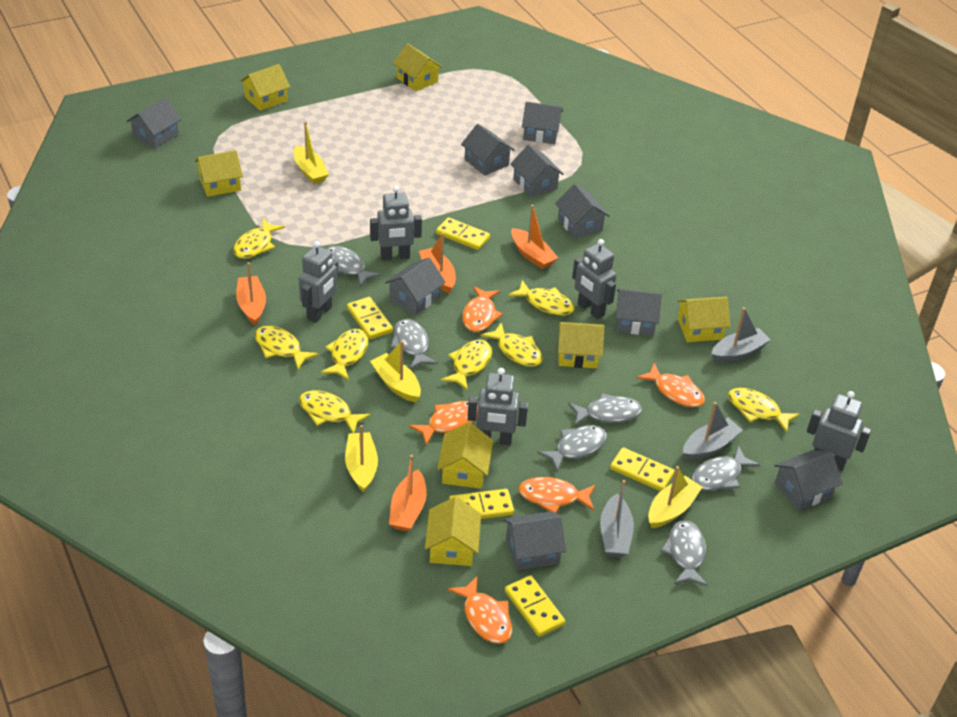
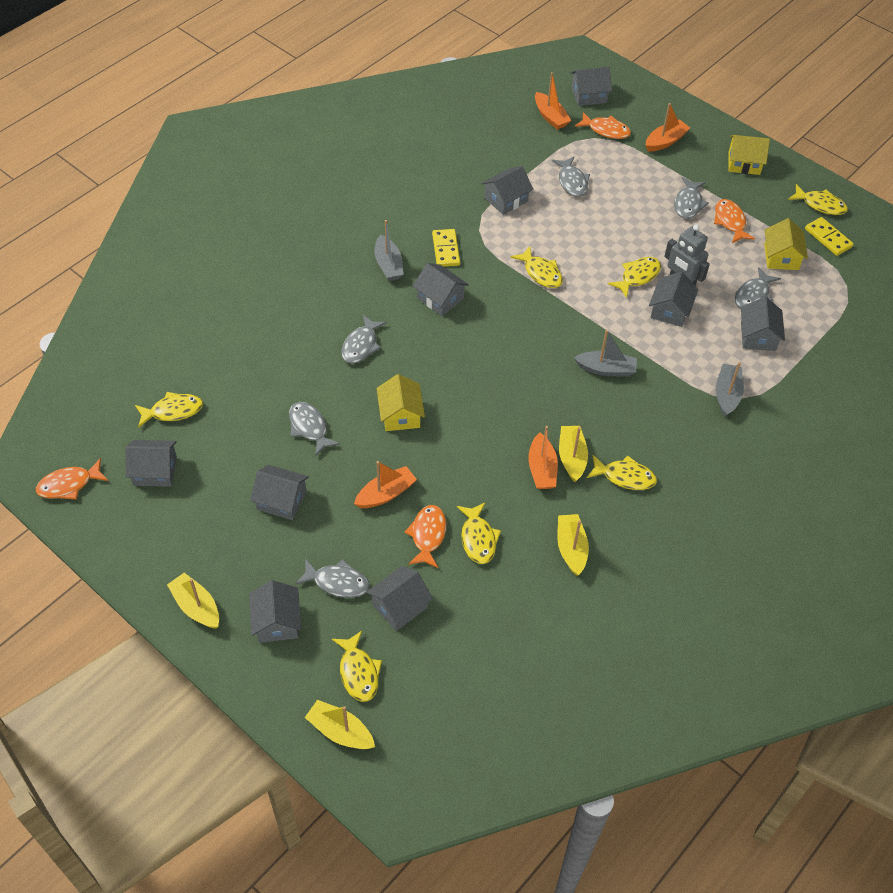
grey robot: 5 -> 1
orange fish: 5 -> 4
yellow domino: 5 -> 2
yellow fish: 8 -> 7
yellow house: 7 -> 3

